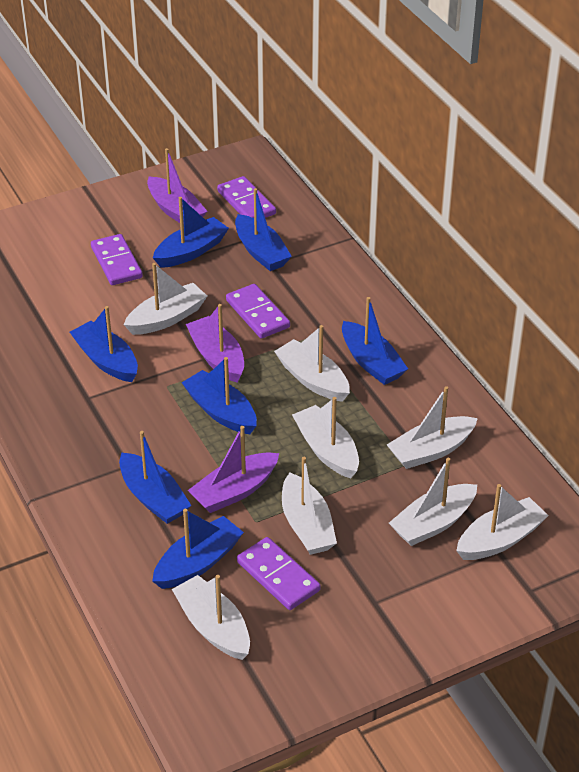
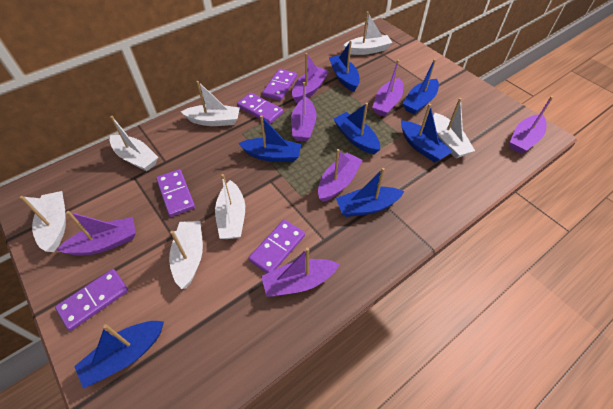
purple boat: 3 -> 7
purple domino: 4 -> 5
white boat: 8 -> 7

